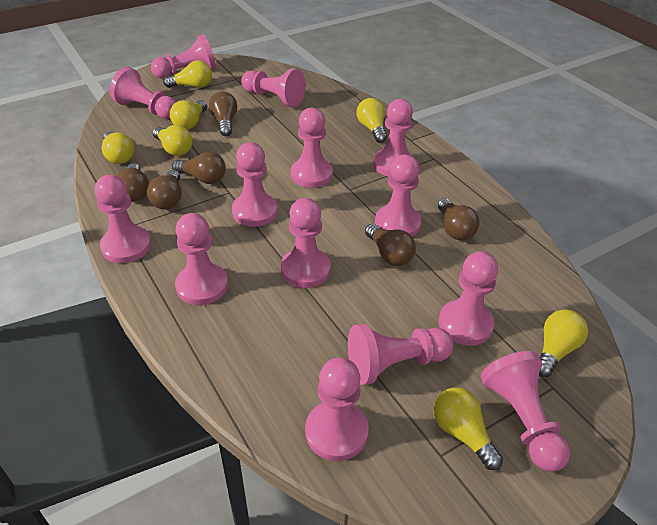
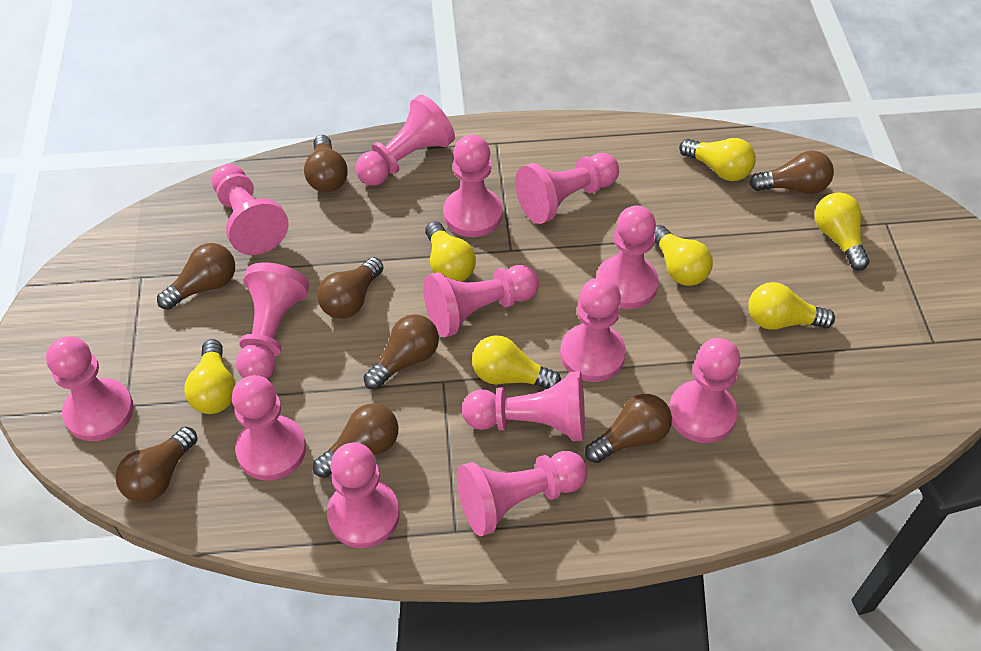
brown light bulb: 6 -> 8

